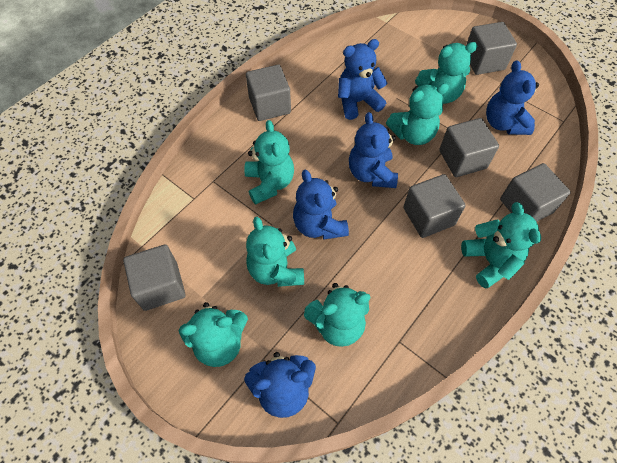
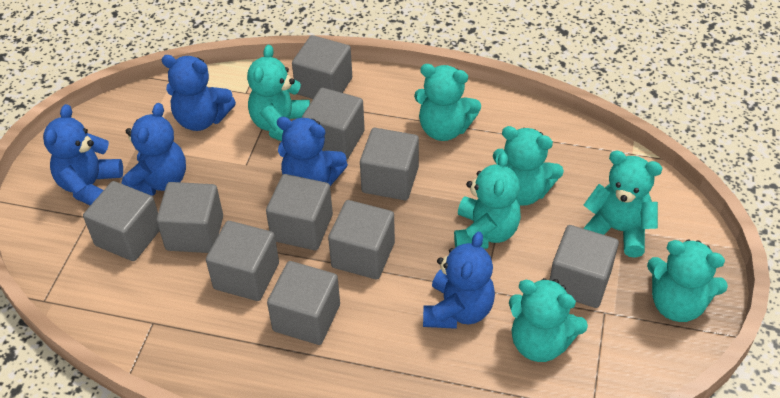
grey cube: 6 -> 10

